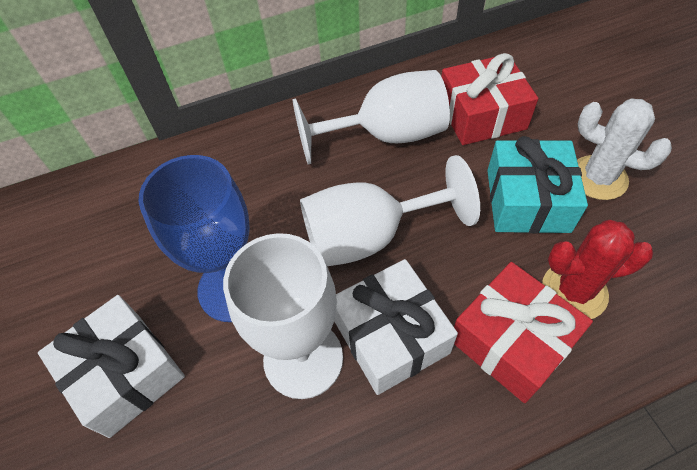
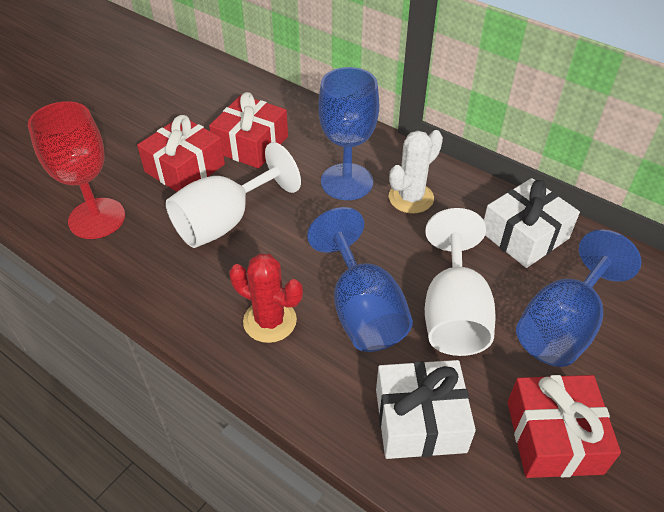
blue goblet: 1 -> 3
red gift: 2 -> 3
red goblet: 0 -> 1
turquoise gift: 1 -> 0
white goblet: 3 -> 2

